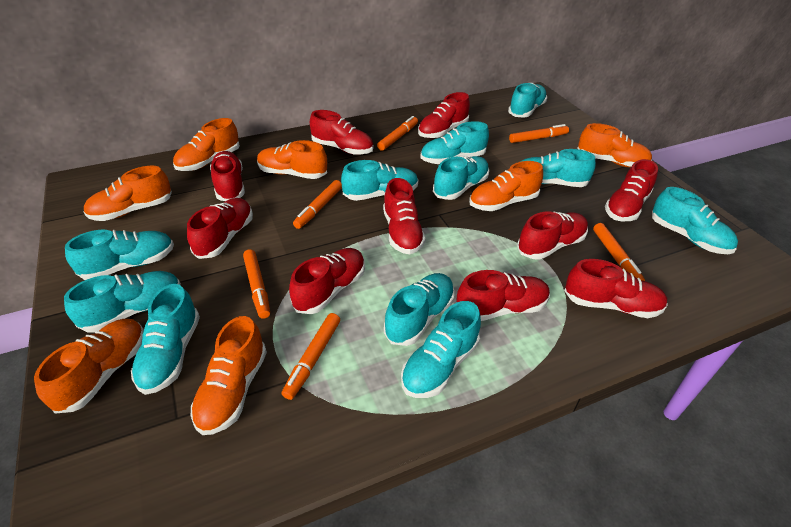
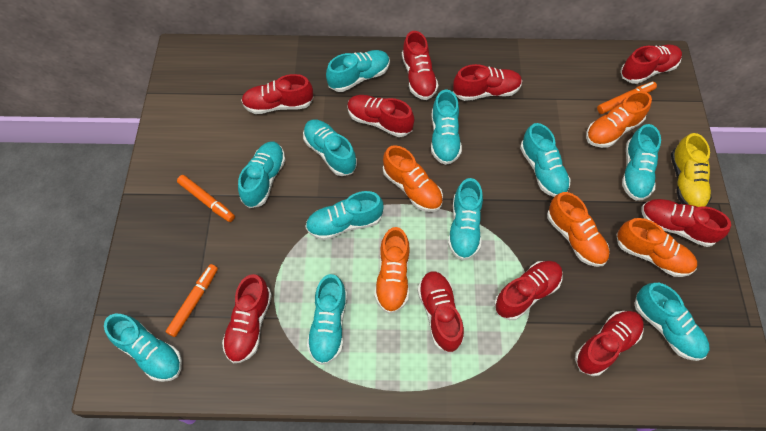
orange marker: 6 -> 3
orange shoe: 7 -> 5
yellow shoe: 0 -> 1

